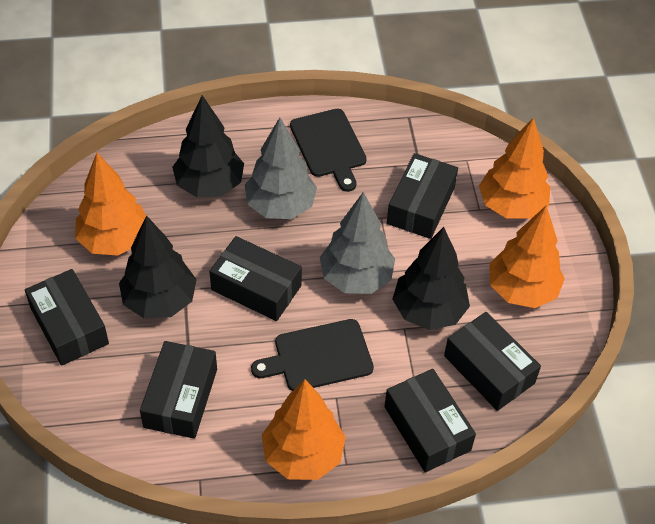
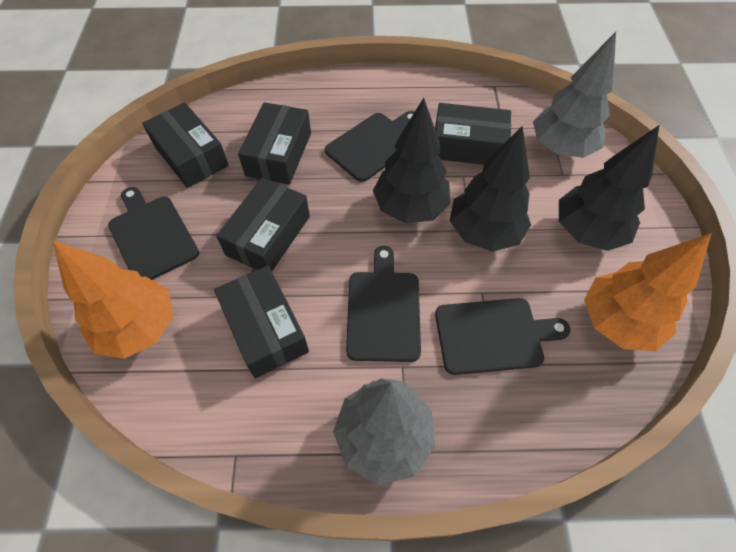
black box: 6 -> 5
black cutting board: 2 -> 4
orange tree: 4 -> 2

